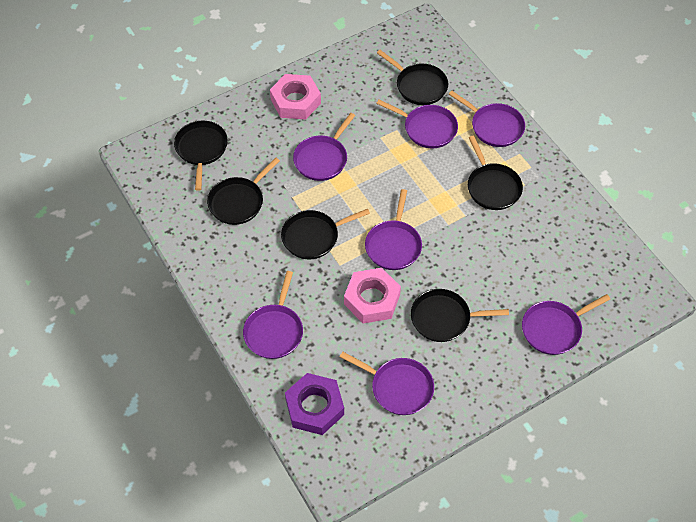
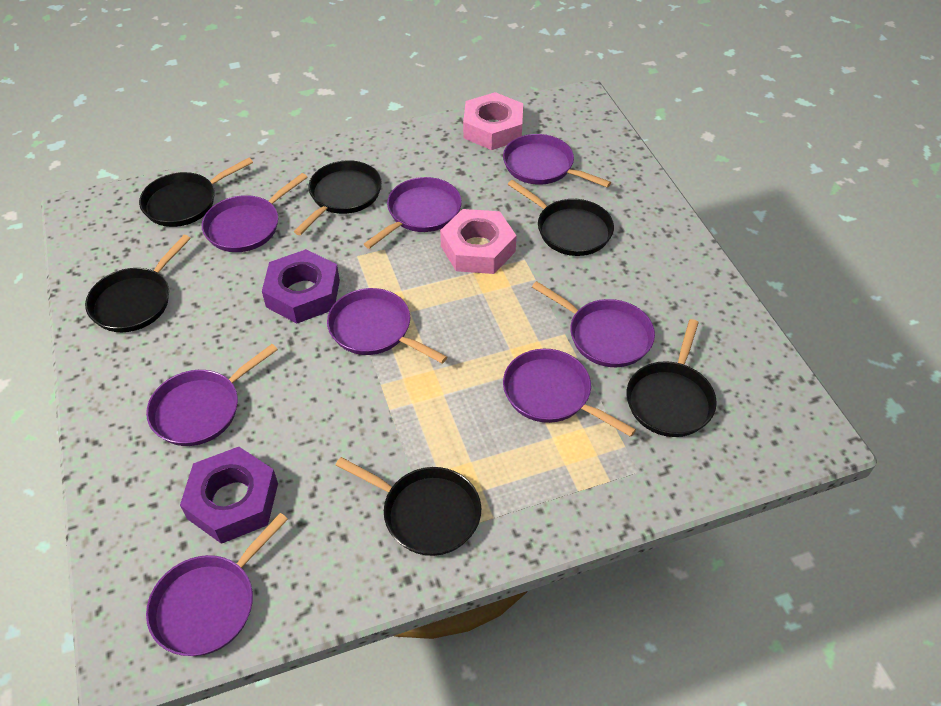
purple nut: 1 -> 2
purple pan: 7 -> 8

